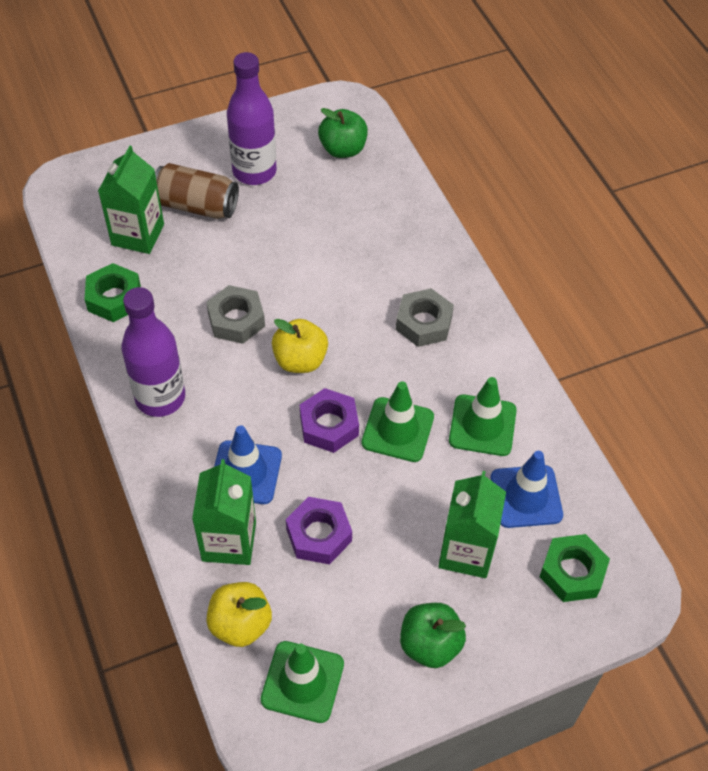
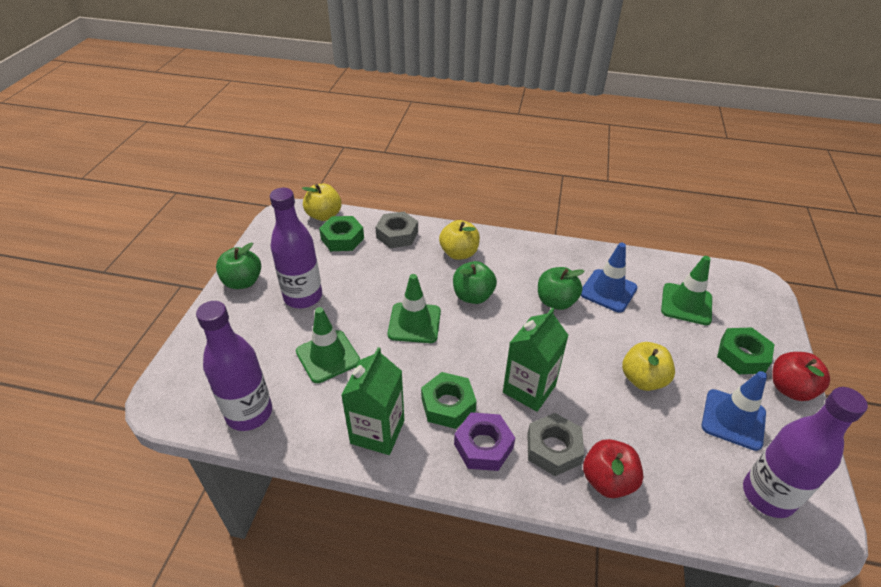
brown can: 1 -> 0
green apple: 2 -> 3
green carton: 3 -> 2
green nut: 2 -> 3
purple bottle: 2 -> 3
purple nut: 2 -> 1
red apple: 0 -> 2
yellow apple: 2 -> 3

